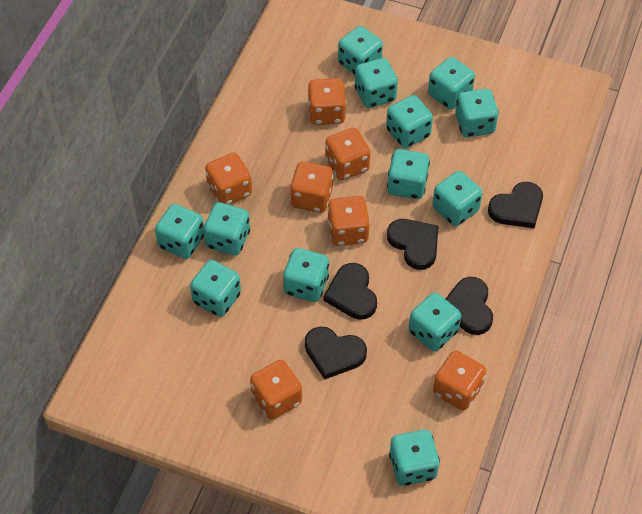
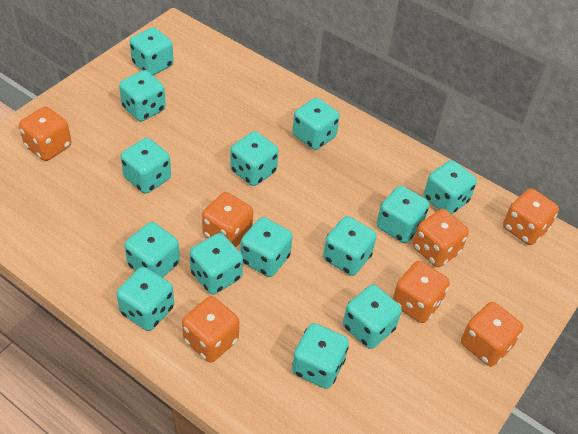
black heart: 5 -> 0
turquoise dice: 13 -> 14

